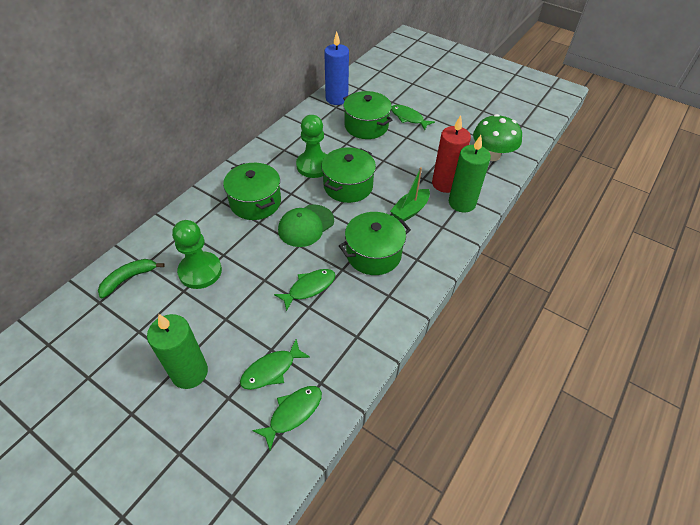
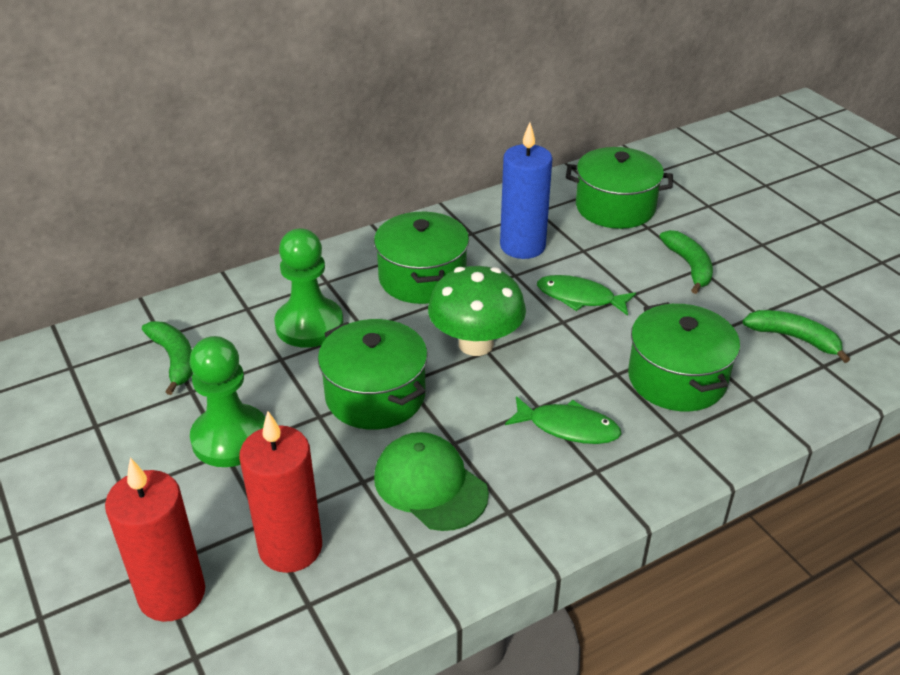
green banana: 1 -> 3
green boat: 1 -> 0
green candle: 2 -> 0
green fish: 4 -> 2
red candle: 1 -> 2

